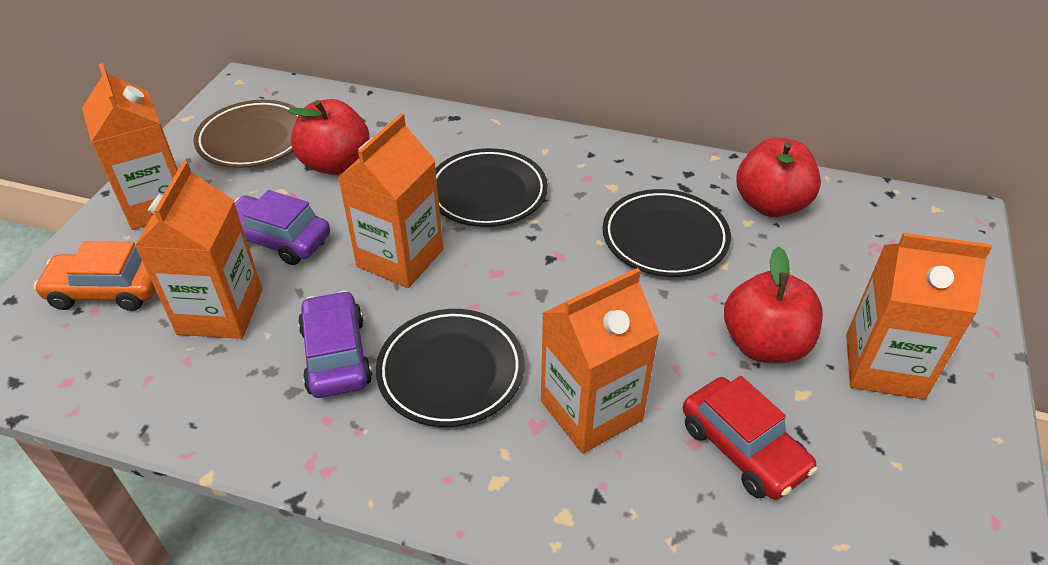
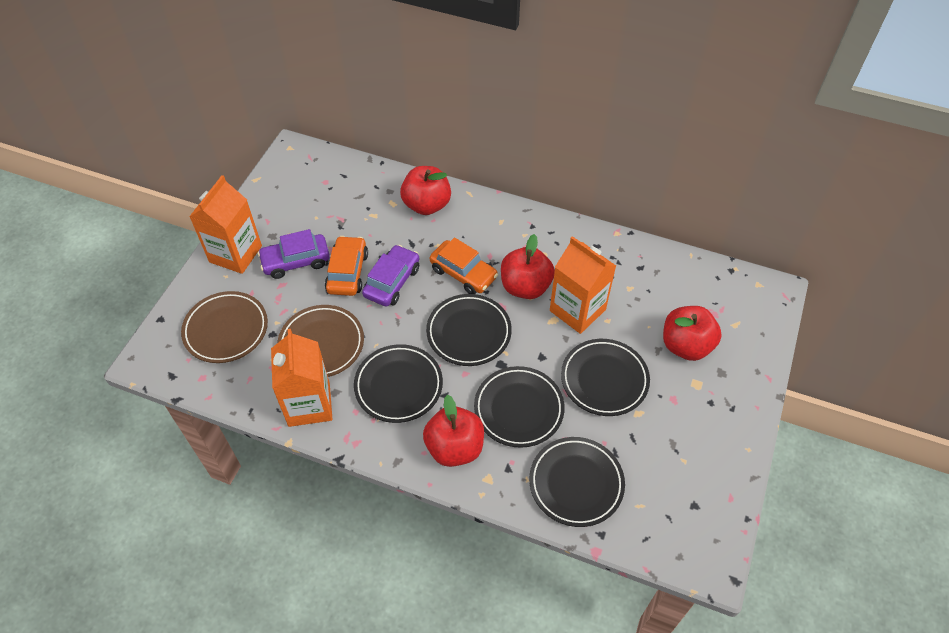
black plate: 3 -> 5
brown plate: 1 -> 2
orange car: 1 -> 2
orange carton: 5 -> 3
red apple: 3 -> 4
red car: 1 -> 0

